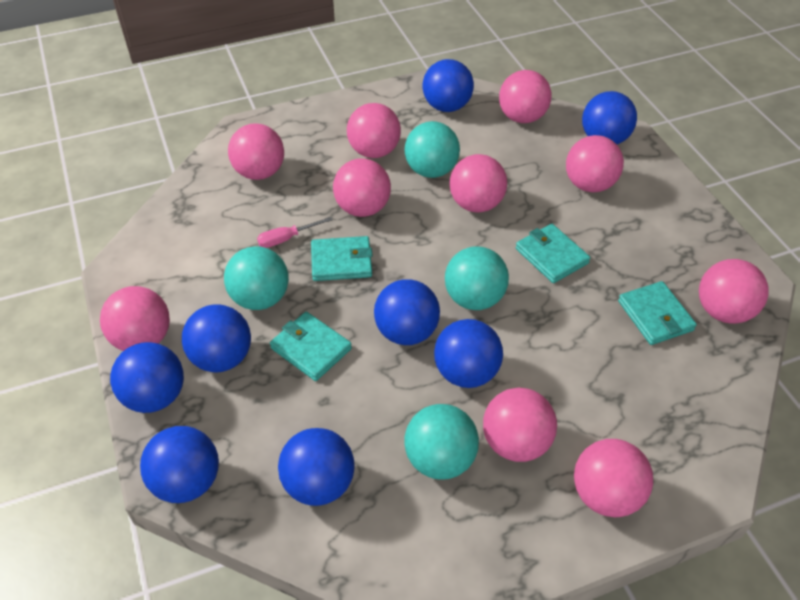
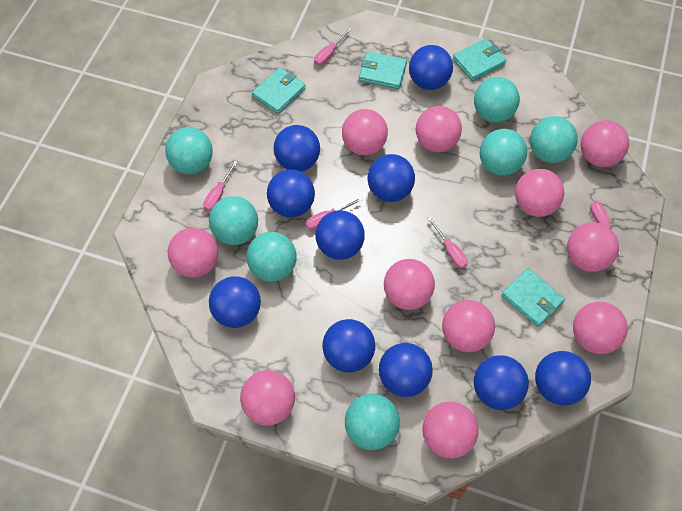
blue ball: 8 -> 10
pink ball: 10 -> 11
pink screwdriver: 1 -> 5
turquoise ball: 4 -> 7

